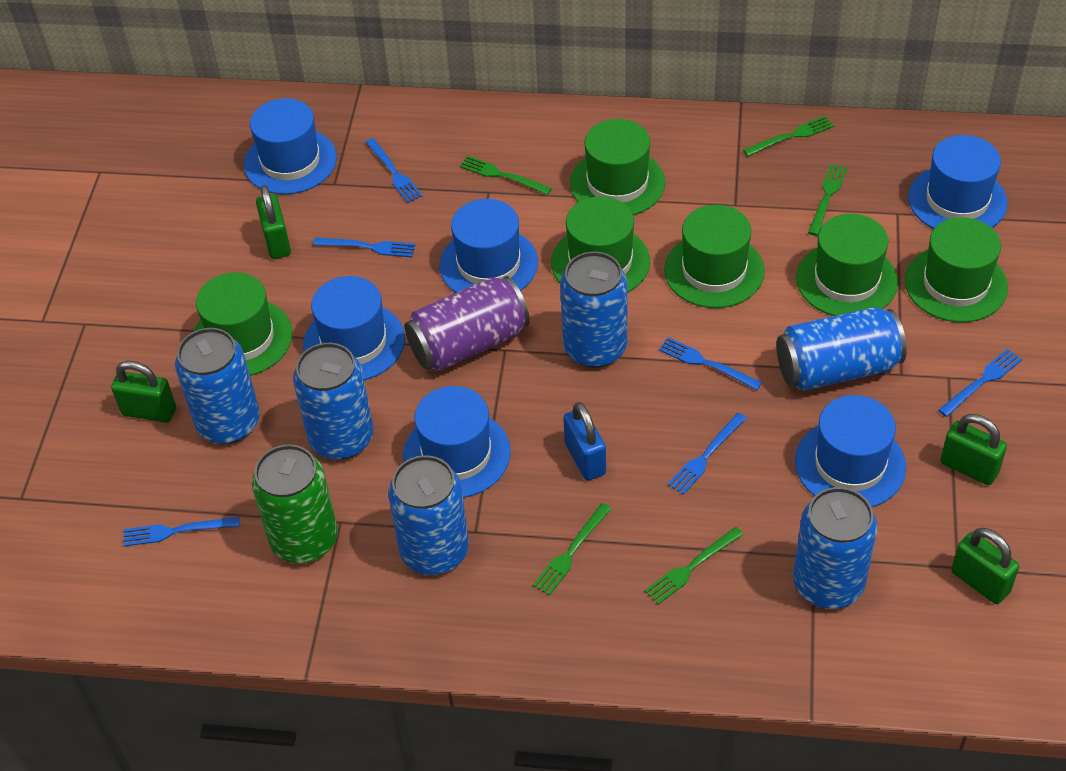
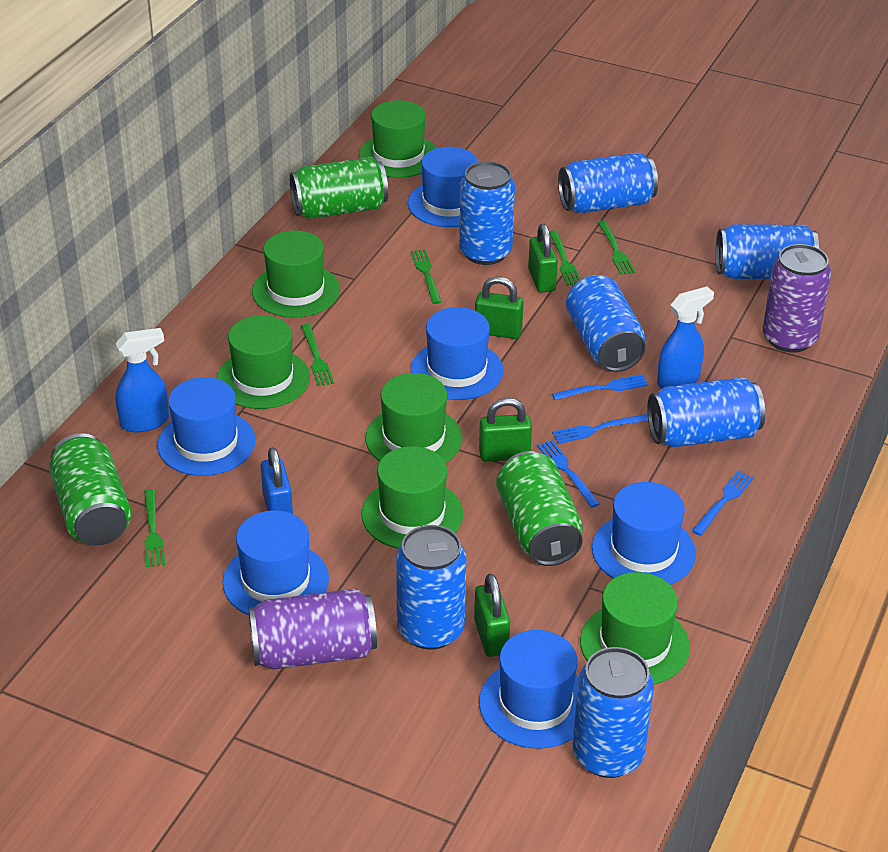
blue can: 6 -> 7
blue fork: 6 -> 4
blue spray bottle: 0 -> 2
green can: 1 -> 3
purple can: 1 -> 2

